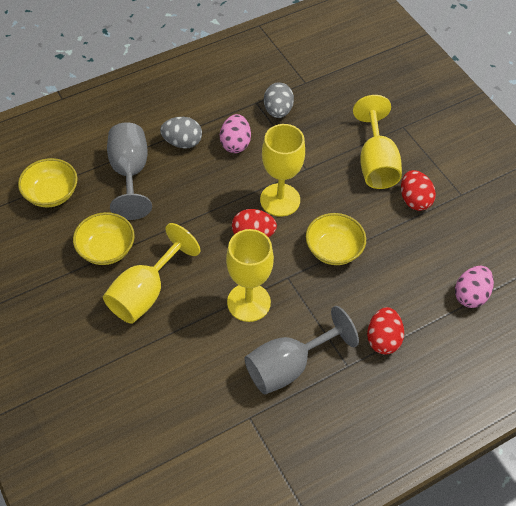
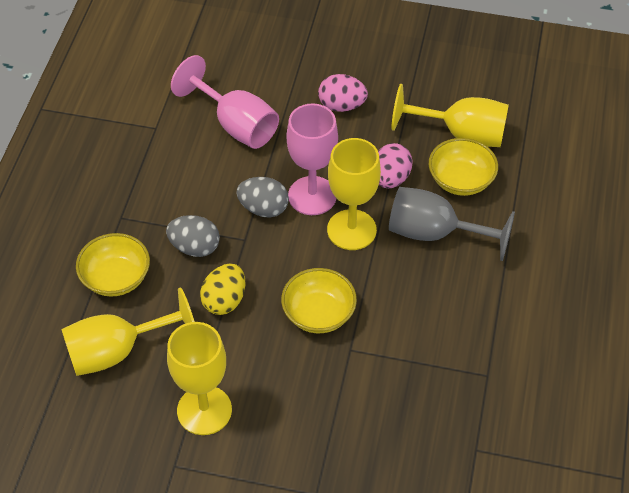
grey goblet: 2 -> 1
pink goblet: 0 -> 2
red egg: 3 -> 0
yellow egg: 0 -> 1

